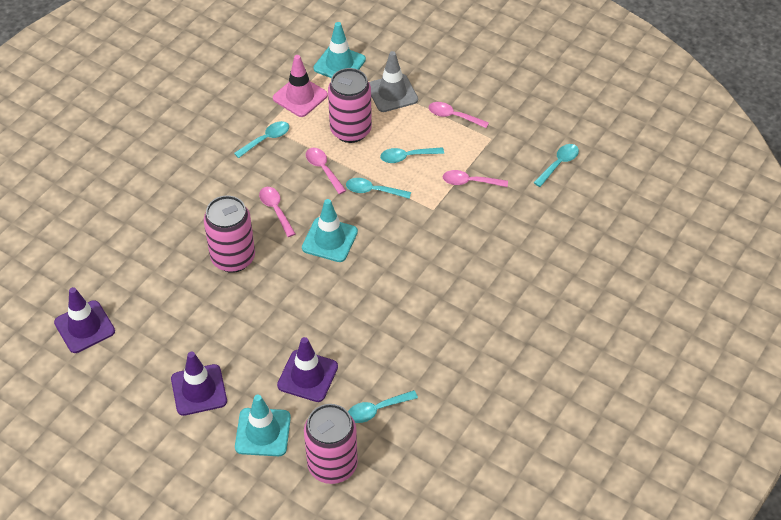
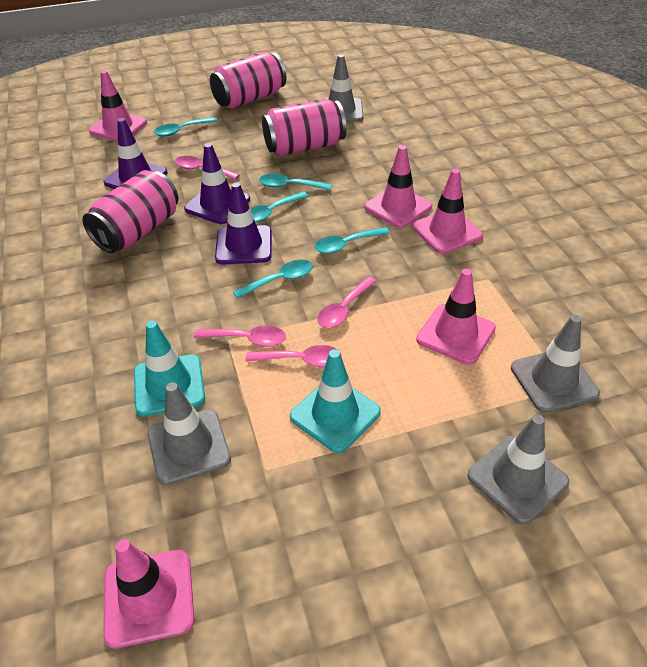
grey traffic cone: 1 -> 4
pink traffic cone: 1 -> 5
turquoise traffic cone: 3 -> 2

